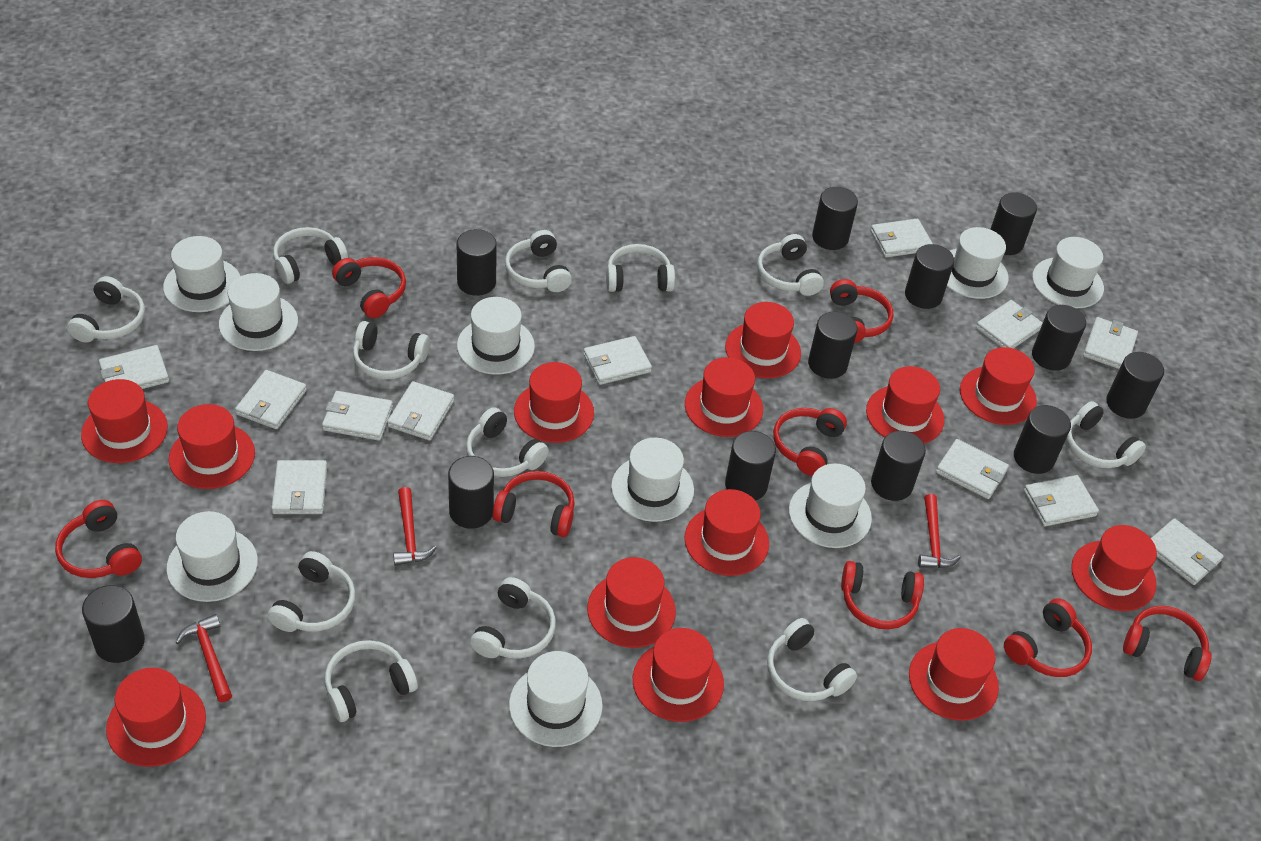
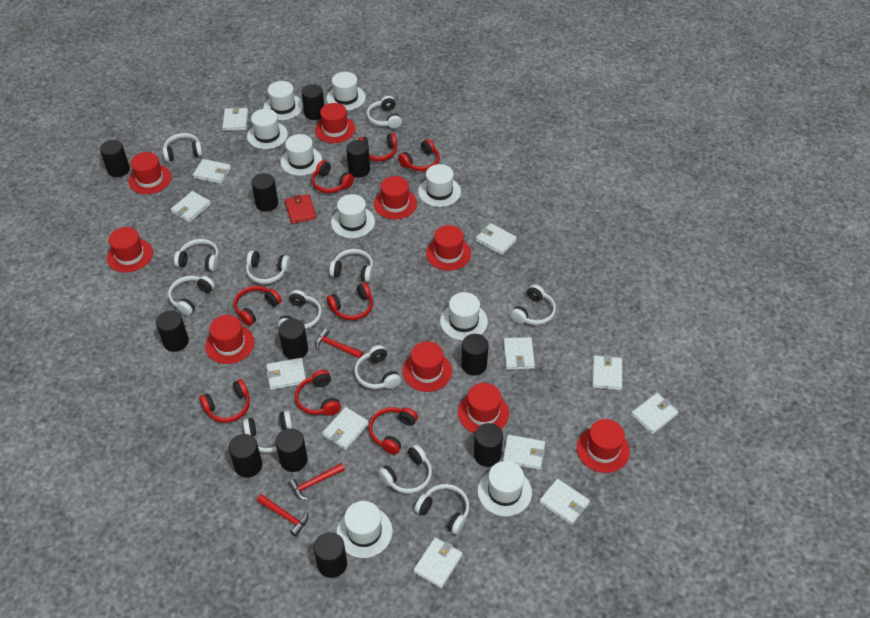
black cylinder: 12 -> 11
red hat: 13 -> 9
red wallet: 0 -> 1

